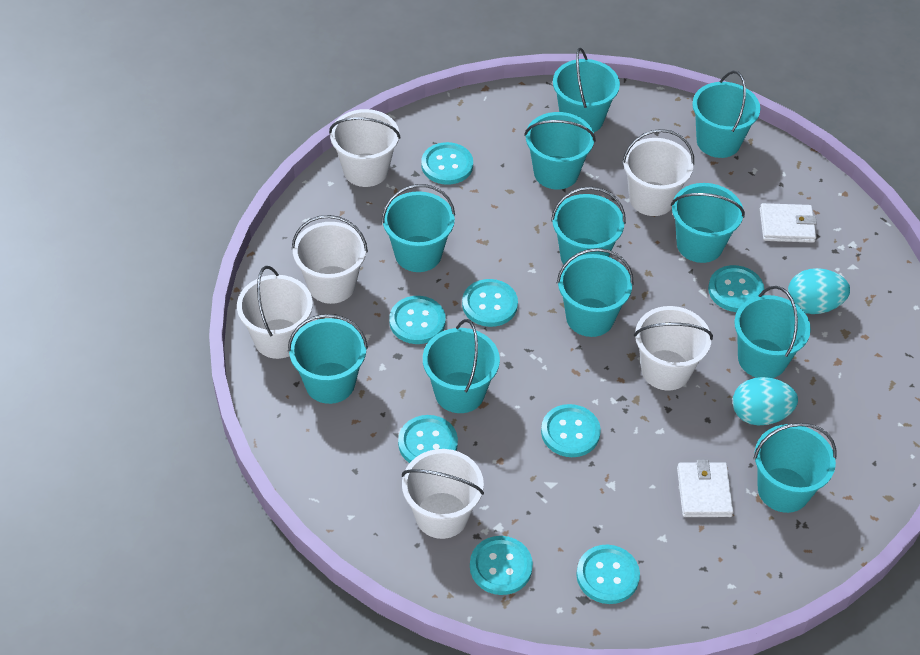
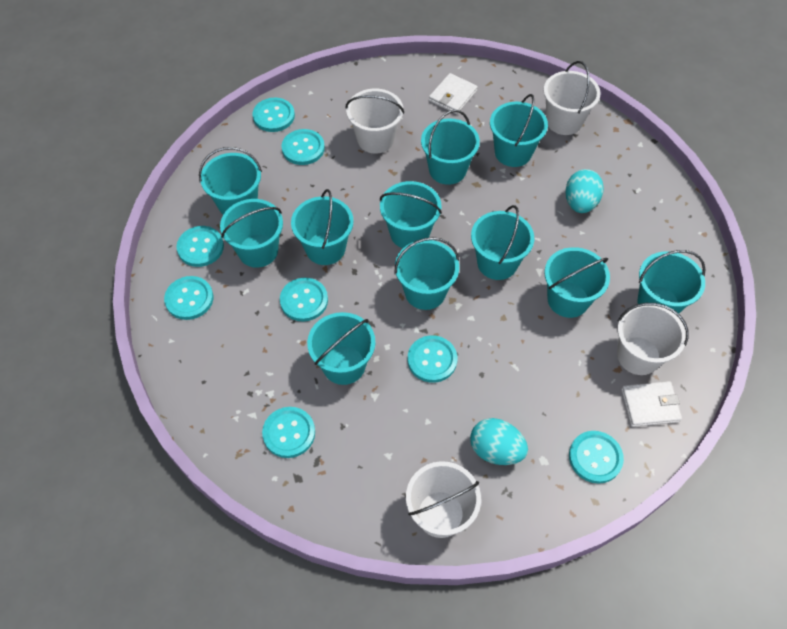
white bucket: 6 -> 4

